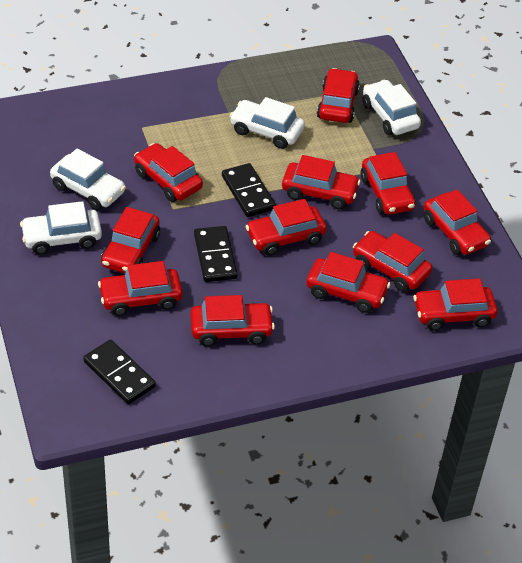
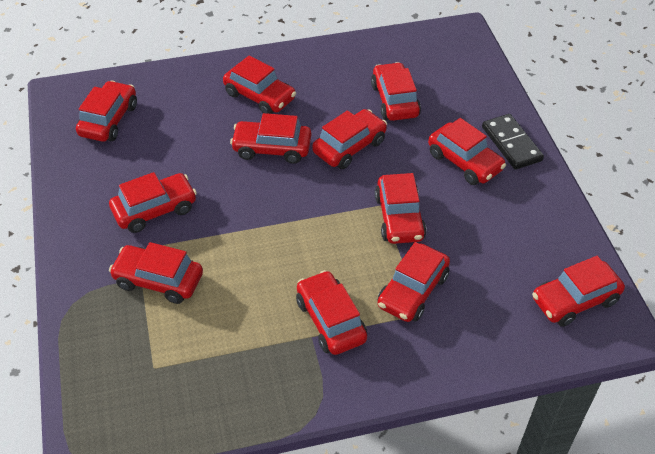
black domino: 3 -> 1
white car: 4 -> 0

